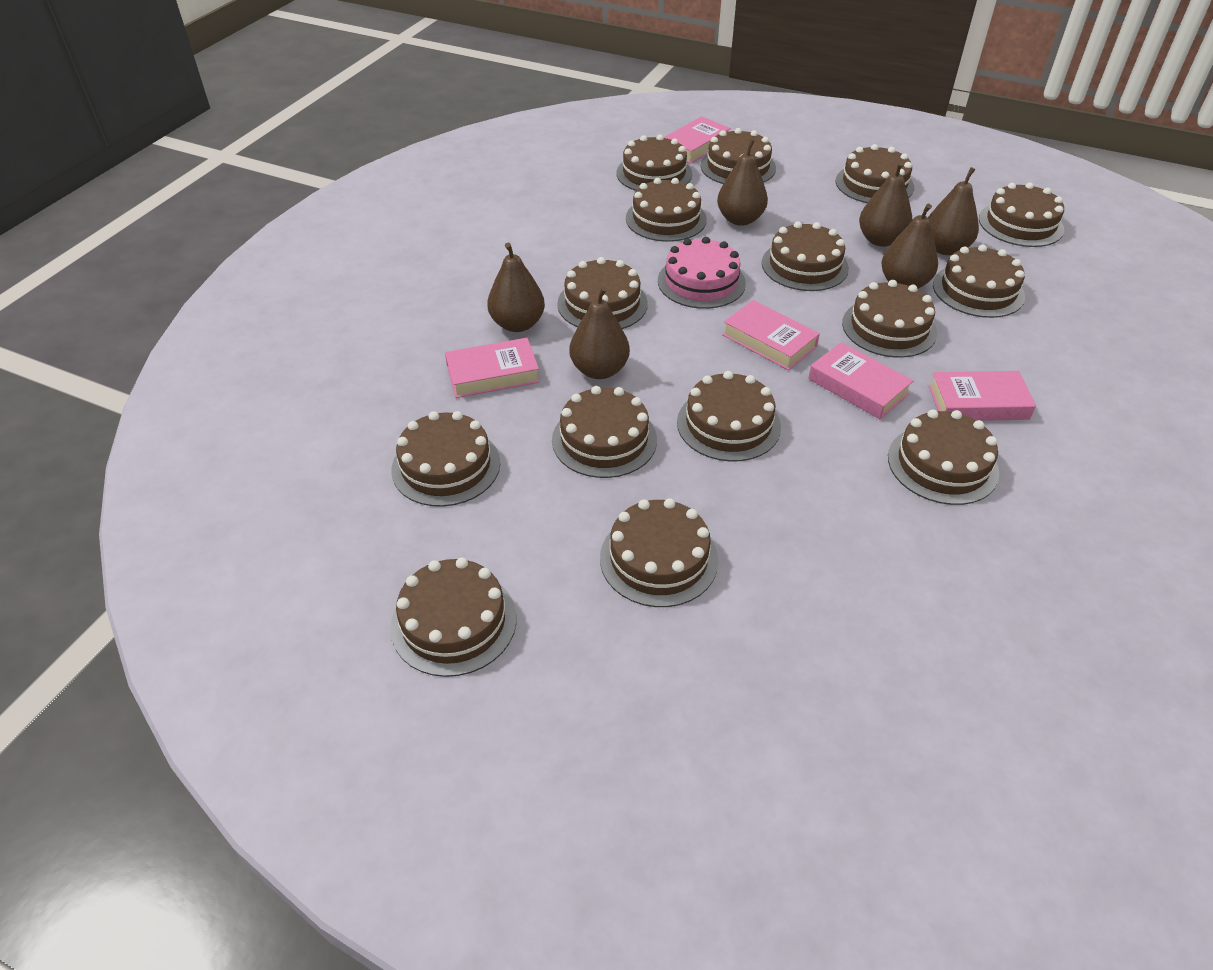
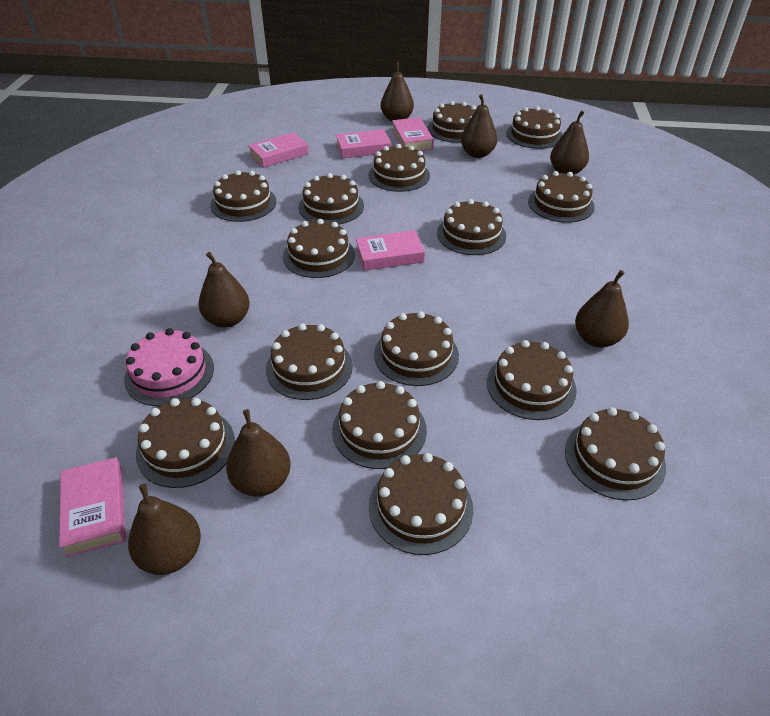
brown pear: 6 -> 7

